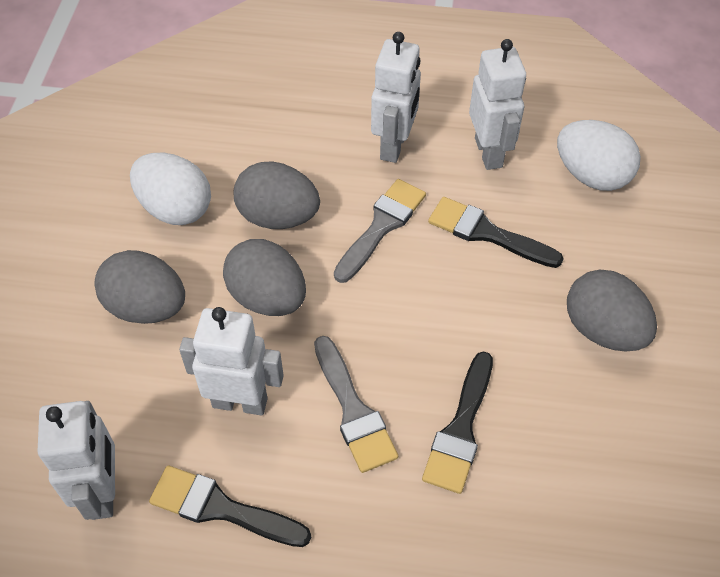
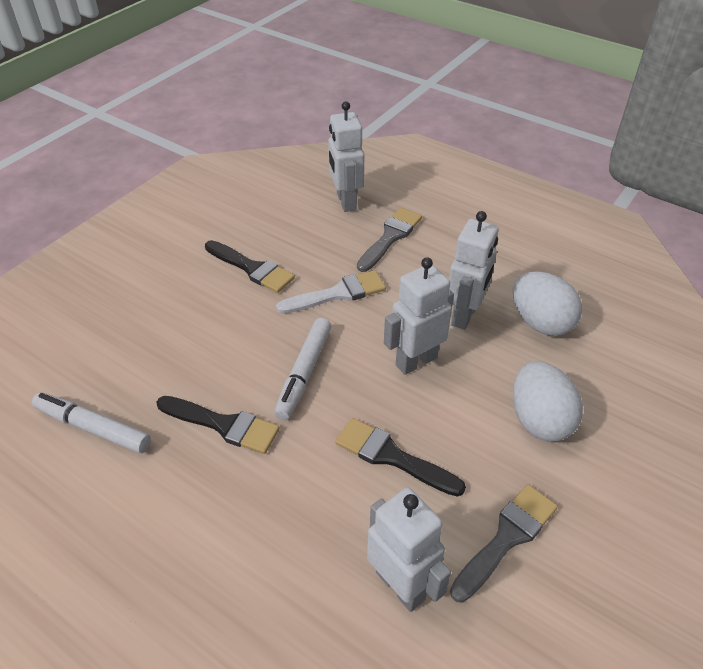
grey egg: 4 -> 0
white brush: 0 -> 1
white marker: 0 -> 2

